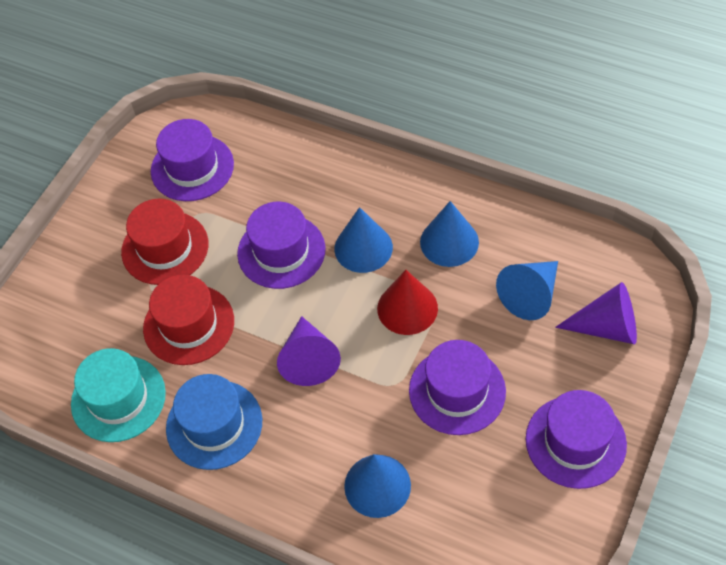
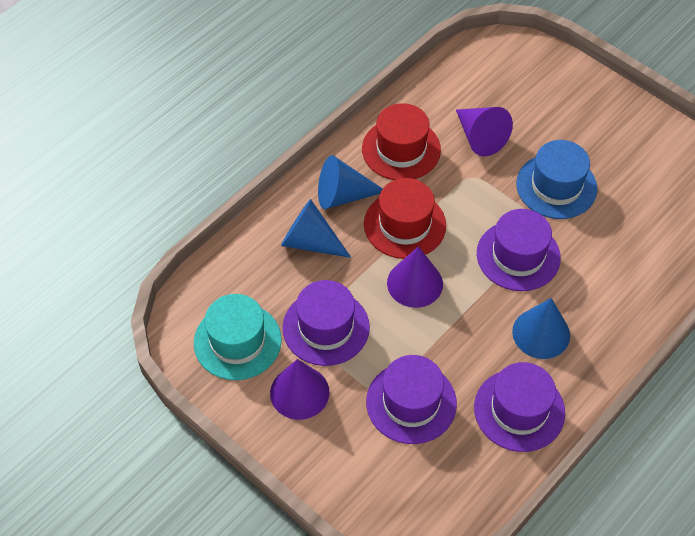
blue cone: 4 -> 3
purple cone: 2 -> 3
red cone: 1 -> 0

